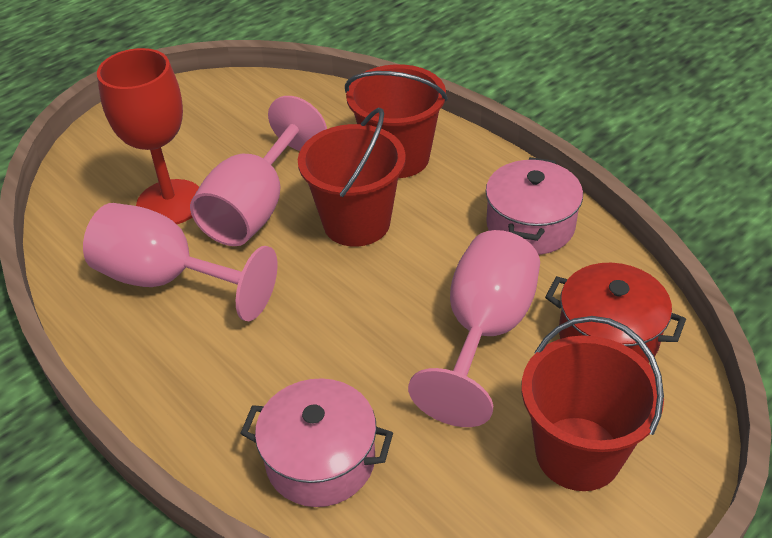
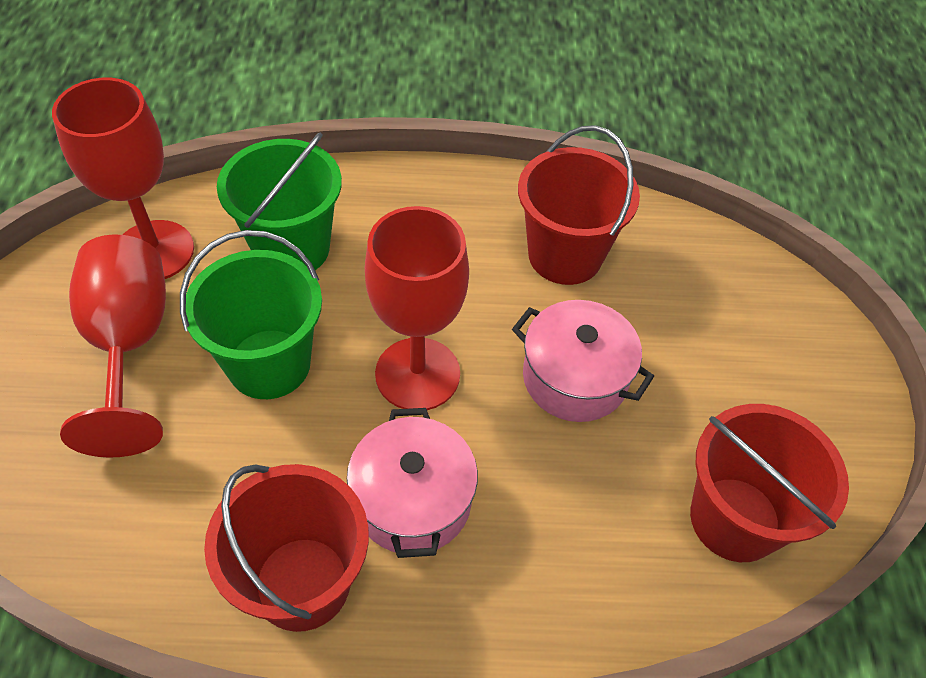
green bucket: 0 -> 2
pink goblet: 3 -> 0
red goblet: 1 -> 3
red pot: 1 -> 0

